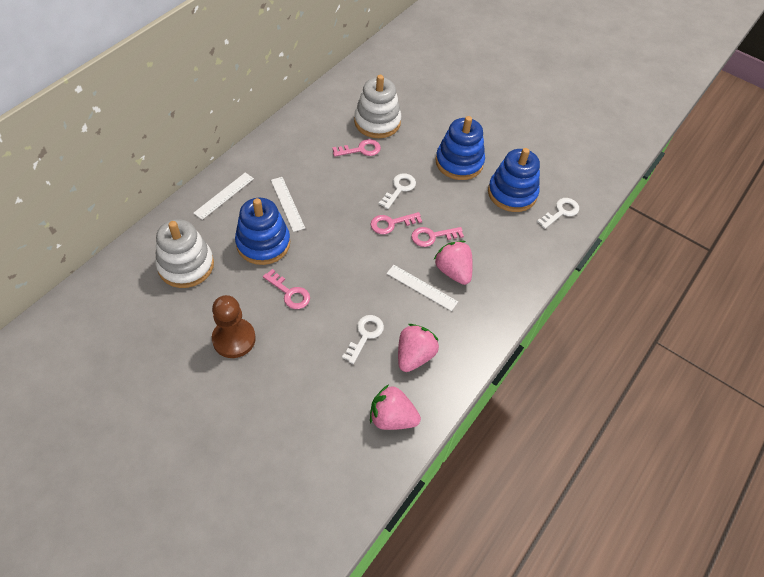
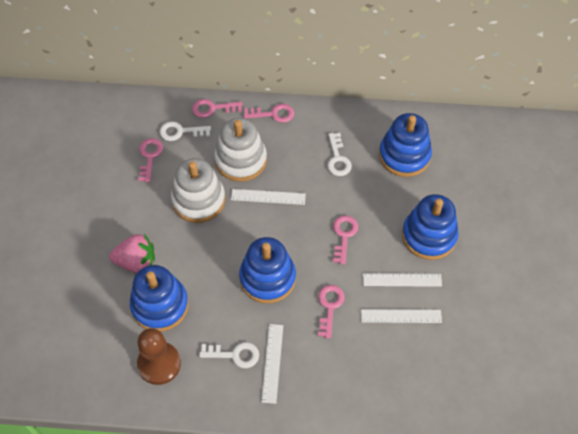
blue stacking toy: 3 -> 4
pink key: 4 -> 5
pink strawberry: 3 -> 1
white ruler: 3 -> 4

